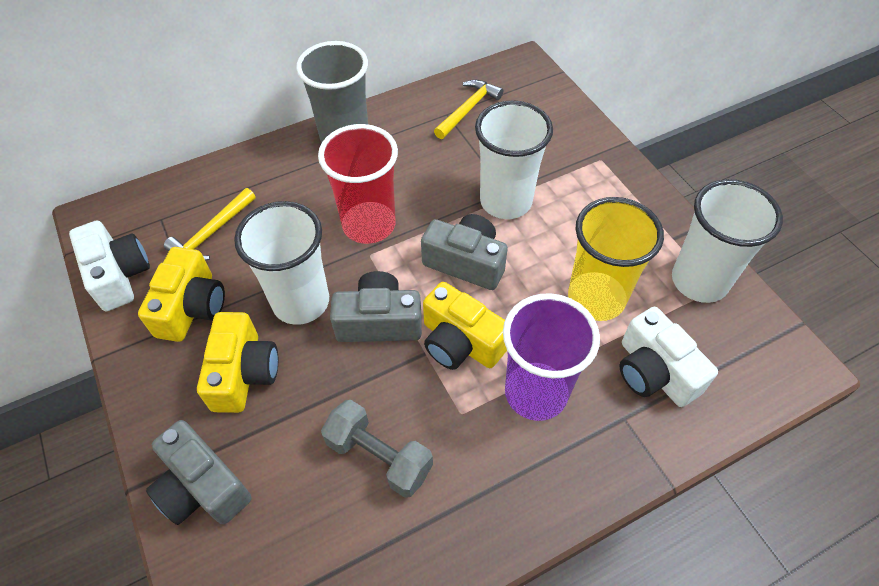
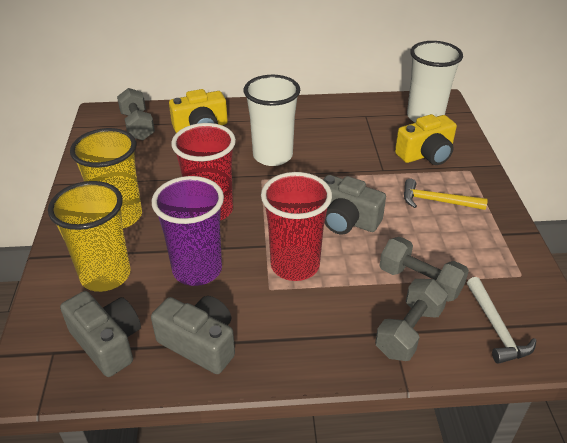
grey cup: 1 -> 0
grey dumbbell: 1 -> 3
red cup: 1 -> 2
white camera: 2 -> 0
white cup: 3 -> 2
white hammer: 0 -> 1
yellow camera: 3 -> 2
yellow cup: 1 -> 2
yellow hammer: 2 -> 1

